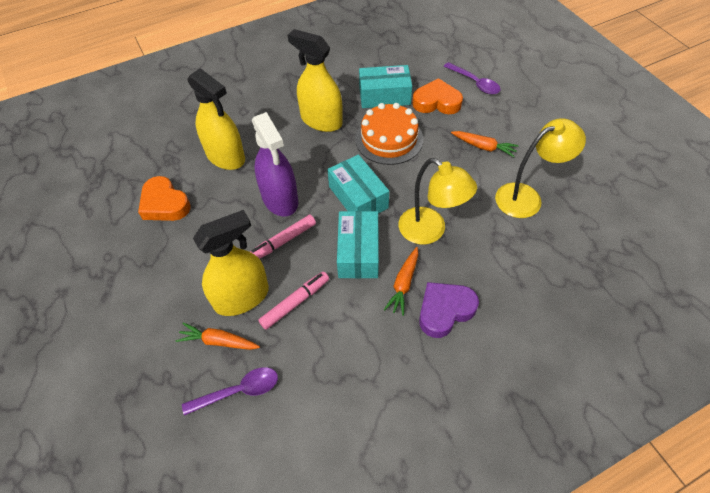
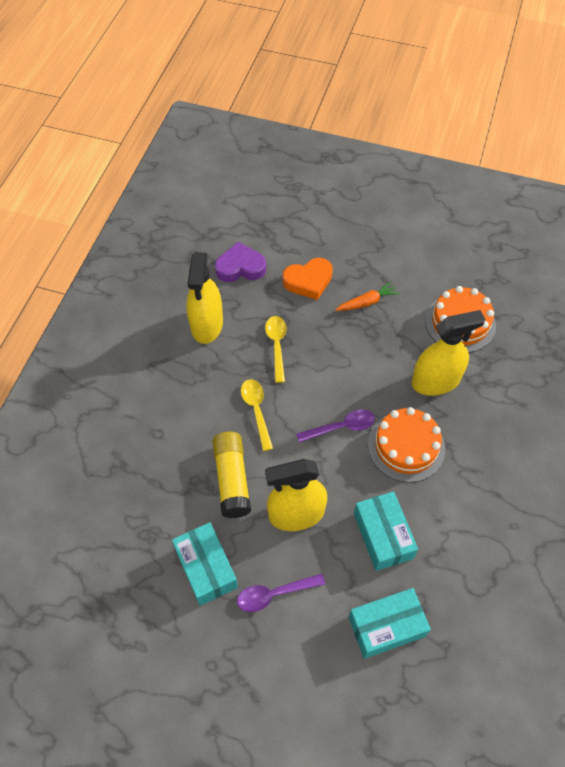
orange cake: 1 -> 2
orange carrot: 3 -> 1
orange heart: 2 -> 1
pink marker: 2 -> 0
purple spray bottle: 1 -> 0
yellow glue stick: 0 -> 1
yellow lamp: 2 -> 0
yellow spoon: 0 -> 2

